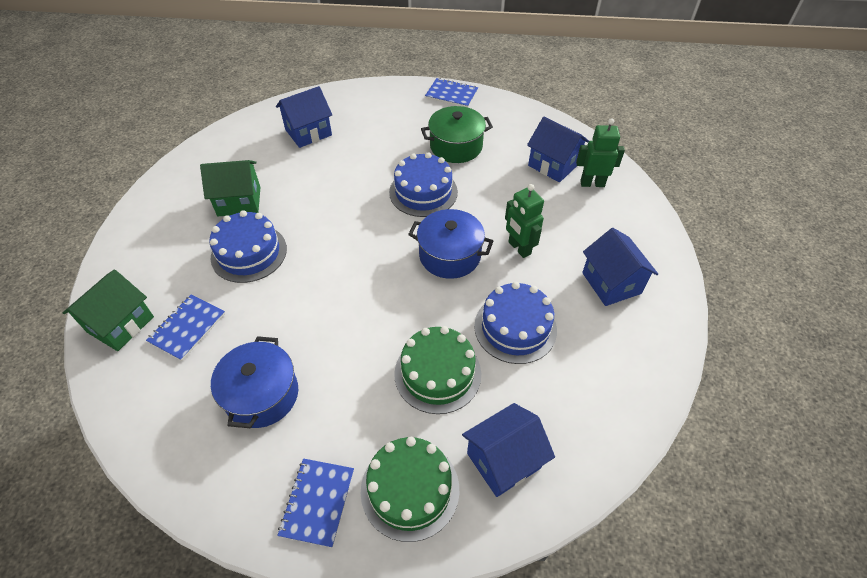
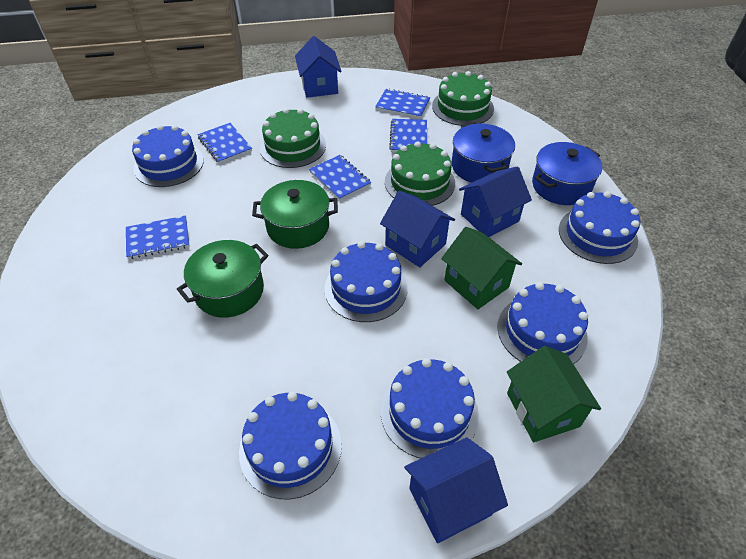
blue cake: 3 -> 6
blue notebook: 3 -> 5
green cake: 2 -> 3
green pot: 1 -> 2
green robot: 2 -> 0

